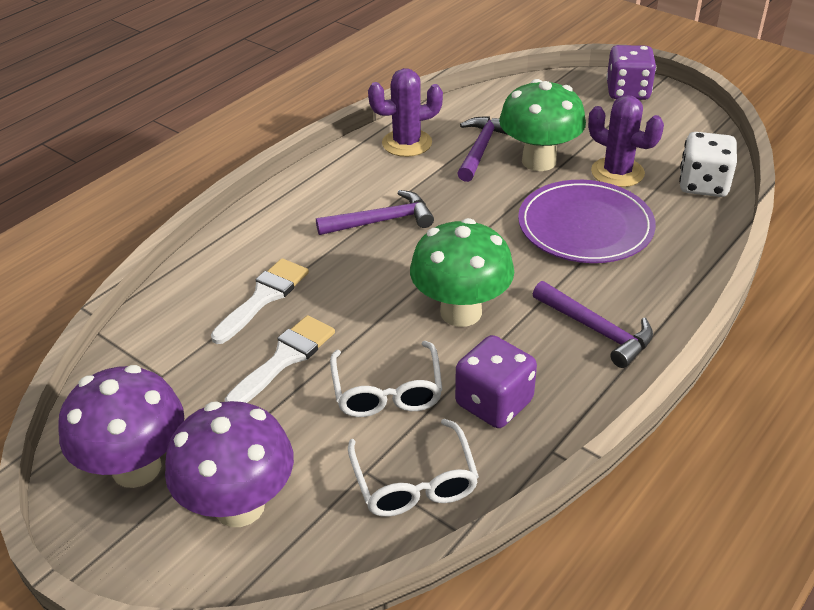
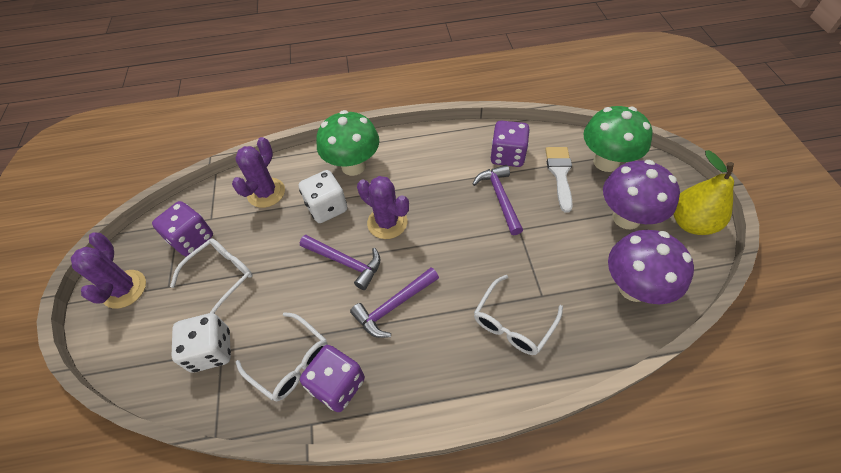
purple cactus: 2 -> 3
purple dice: 2 -> 3
purple plate: 1 -> 0
white brush: 2 -> 1
white dice: 1 -> 2
white glasses: 2 -> 3
yellow pear: 0 -> 1

